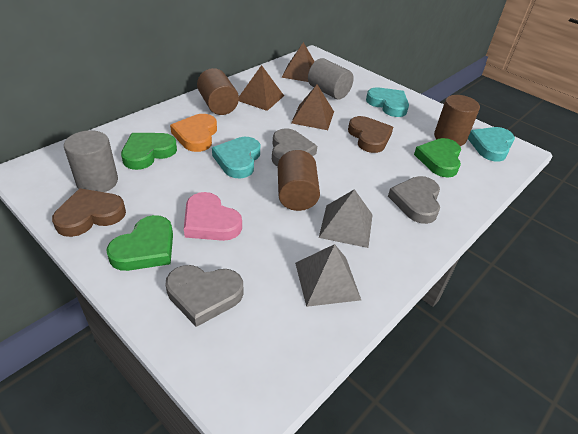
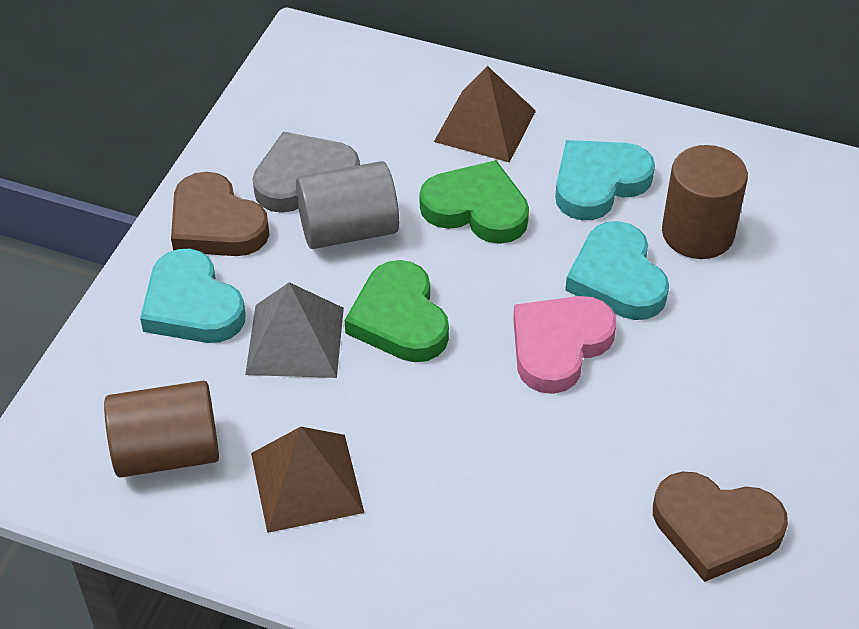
brown cylinder: 3 -> 2
brown pyramid: 3 -> 2
green heart: 3 -> 2
grey cylinder: 2 -> 1
grey heart: 3 -> 1
grey pyramid: 2 -> 1
orange heart: 1 -> 0

